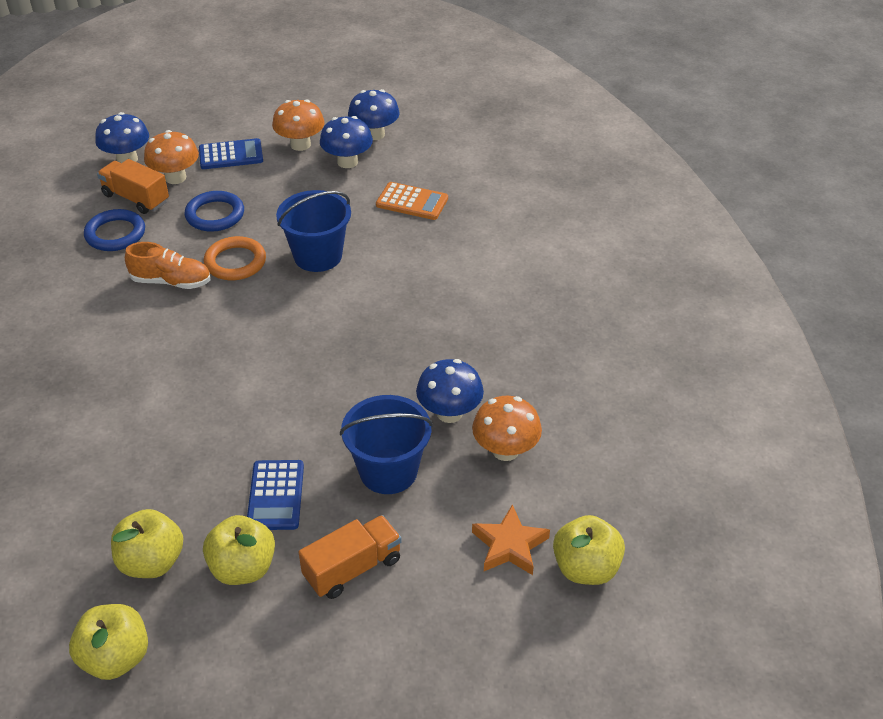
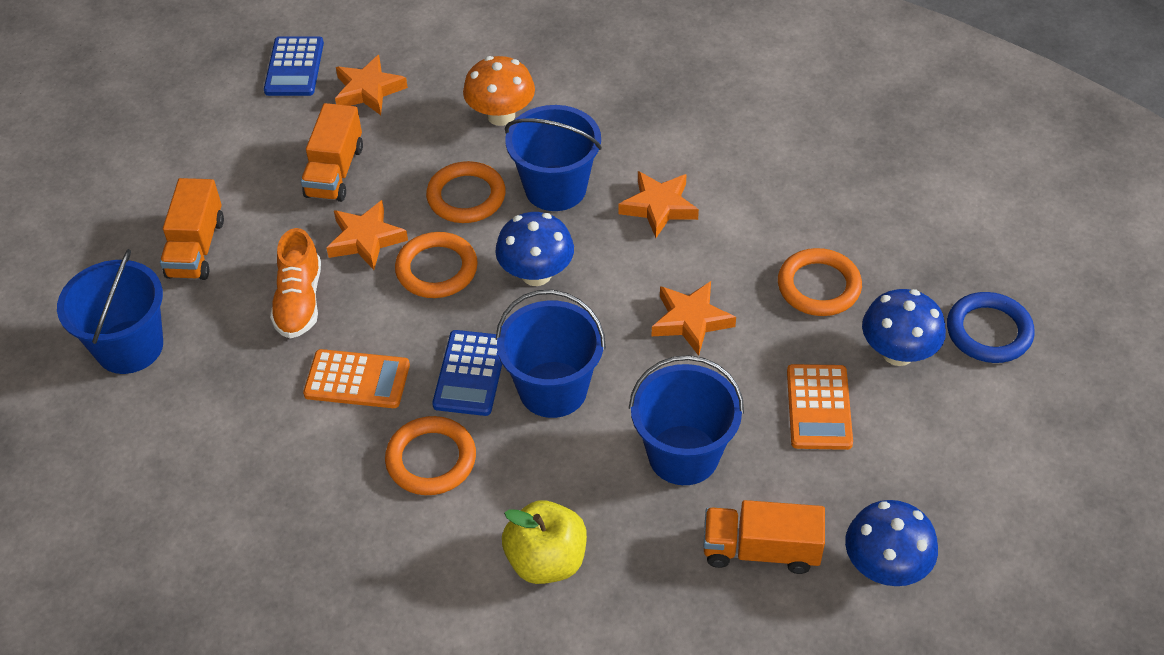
blue bucket: 2 -> 4
blue mushroom: 4 -> 3
blue ring: 2 -> 1
orange calculator: 1 -> 2
orange mushroom: 3 -> 1
orange ring: 1 -> 4
orange star: 1 -> 4
orange truck: 2 -> 3
yellow apple: 4 -> 1

